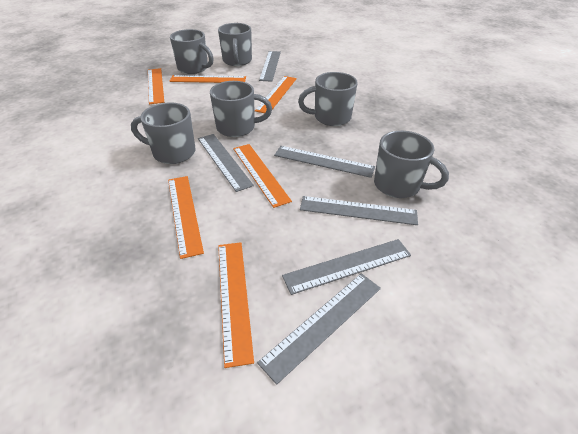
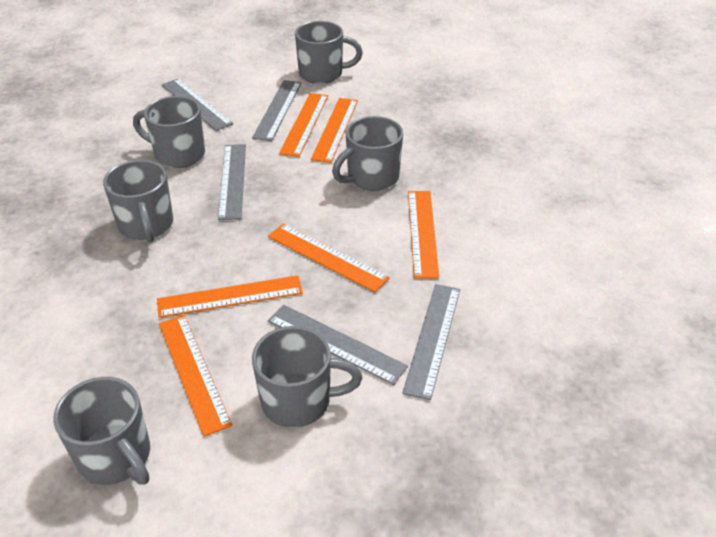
grey ruler: 6 -> 5

